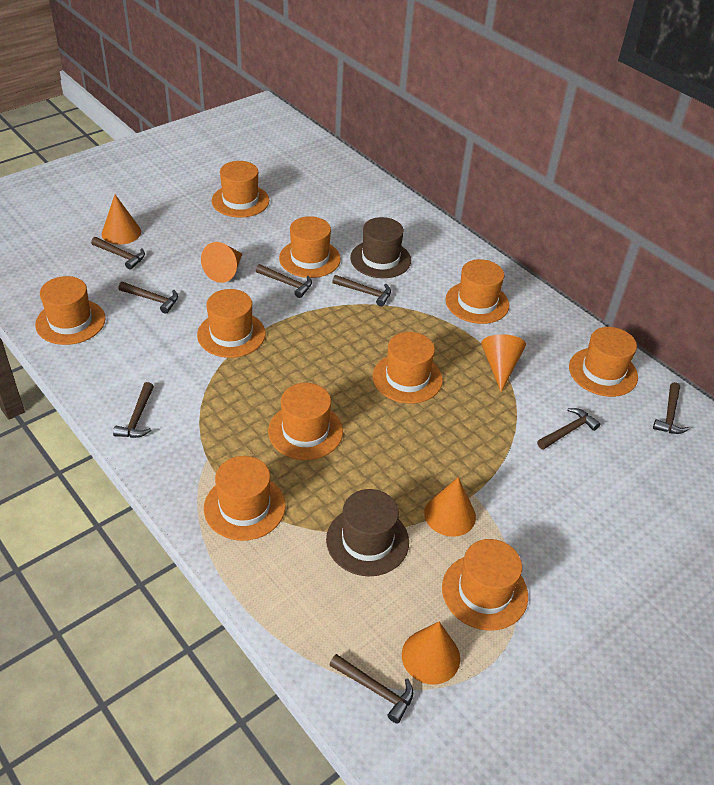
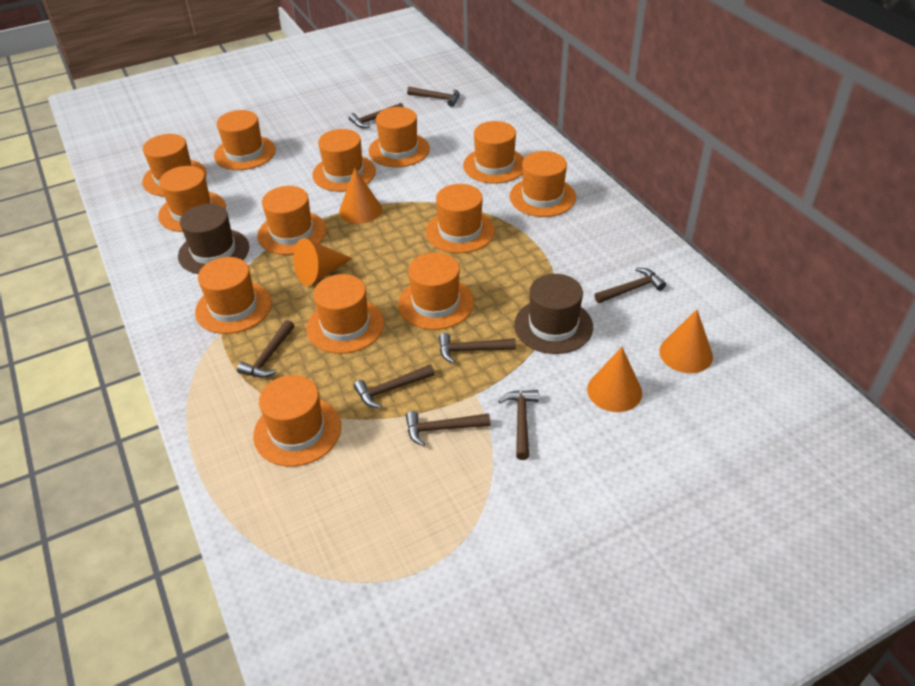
orange cone: 5 -> 4
orange hat: 10 -> 13

